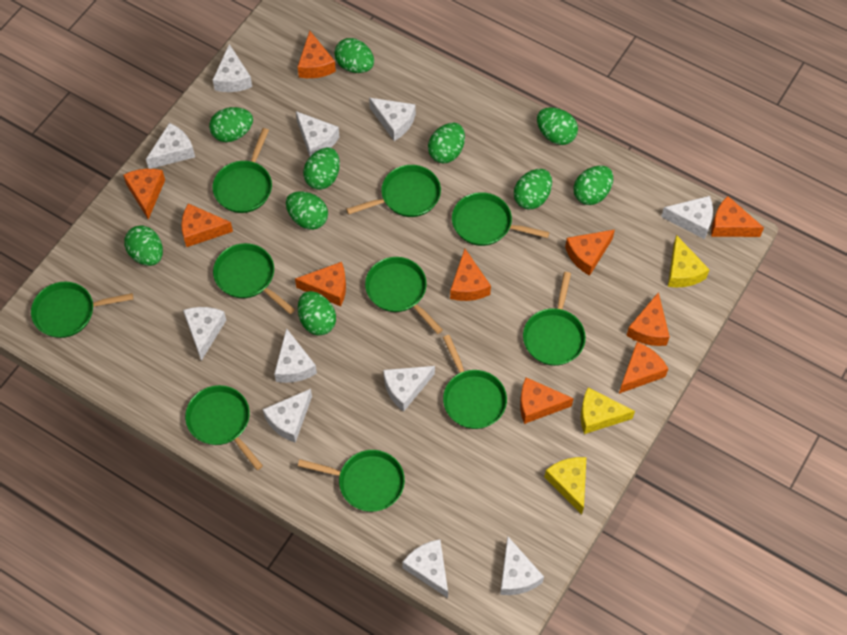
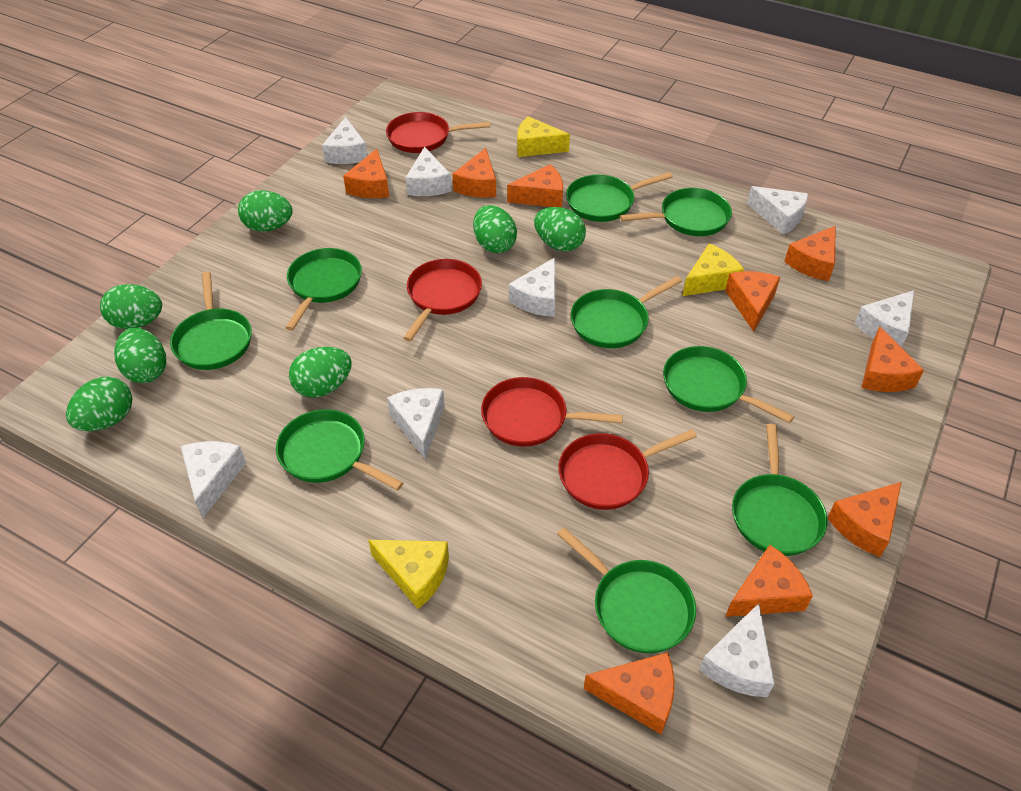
green egg: 10 -> 7
green pan: 10 -> 9
orange cheese: 10 -> 9
red pan: 0 -> 4
white cheese: 11 -> 8

